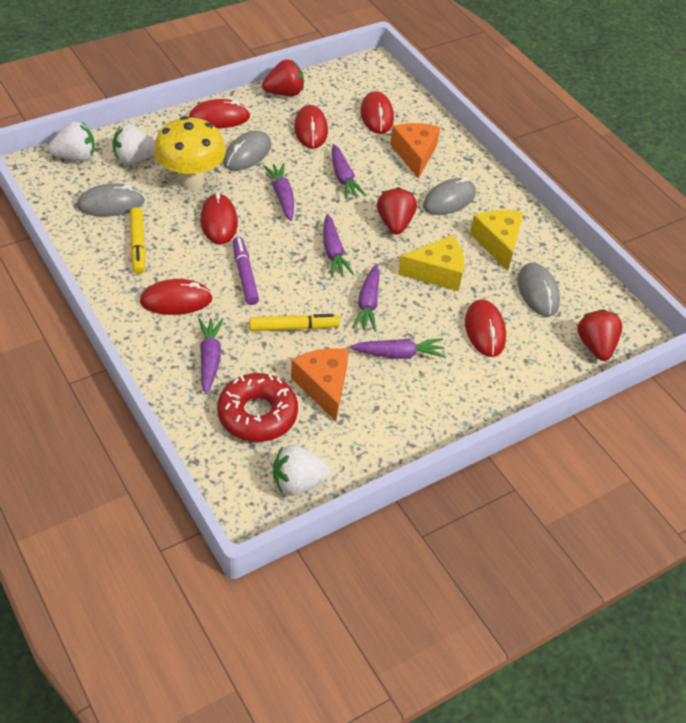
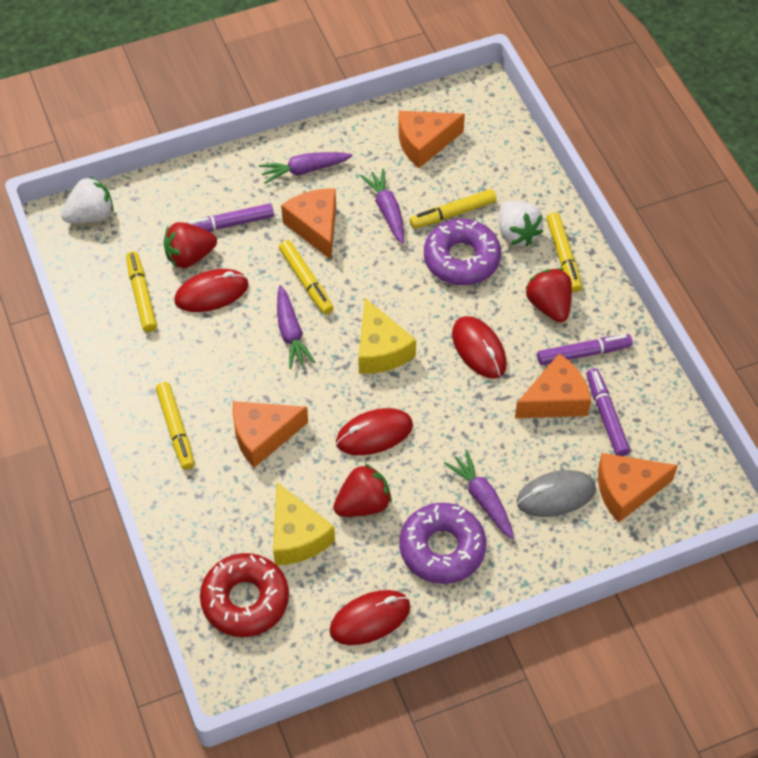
grey mouse: 4 -> 1
orange cheese: 2 -> 5
purple carrot: 6 -> 4
purple donut: 0 -> 2
purple marker: 1 -> 3
red mouse: 6 -> 4
white strawberry: 3 -> 2
yellow marker: 2 -> 5
yellow mushroom: 1 -> 0

